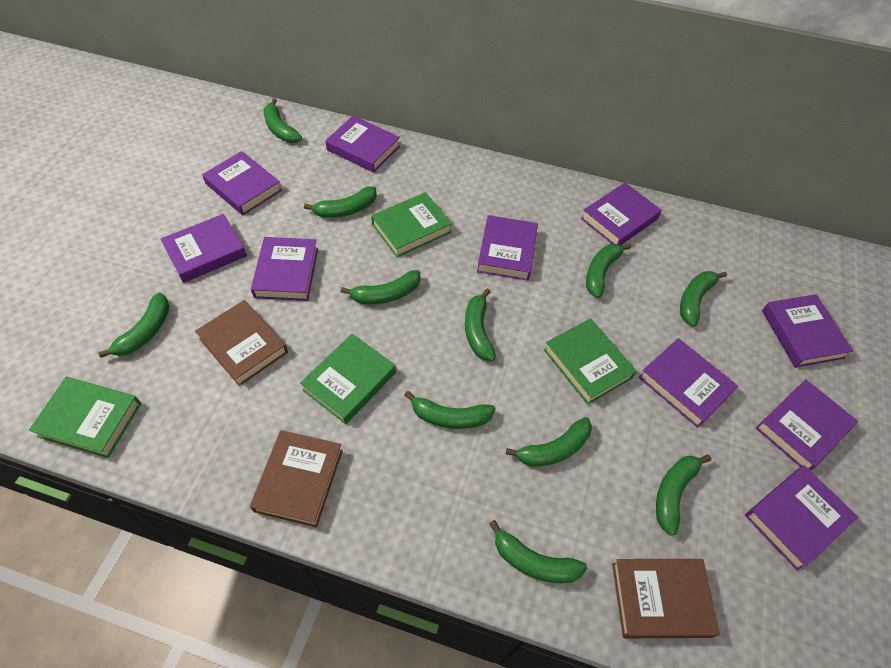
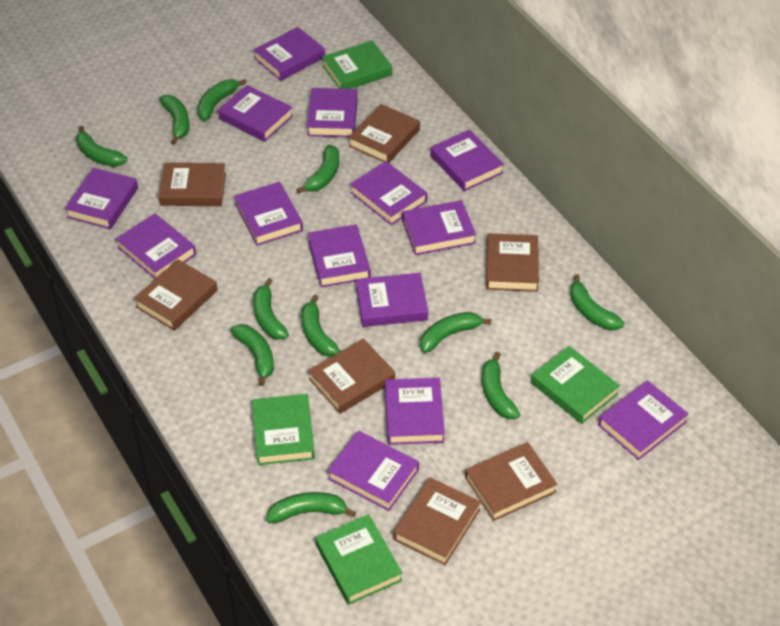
brown book: 3 -> 7
purple book: 10 -> 14

